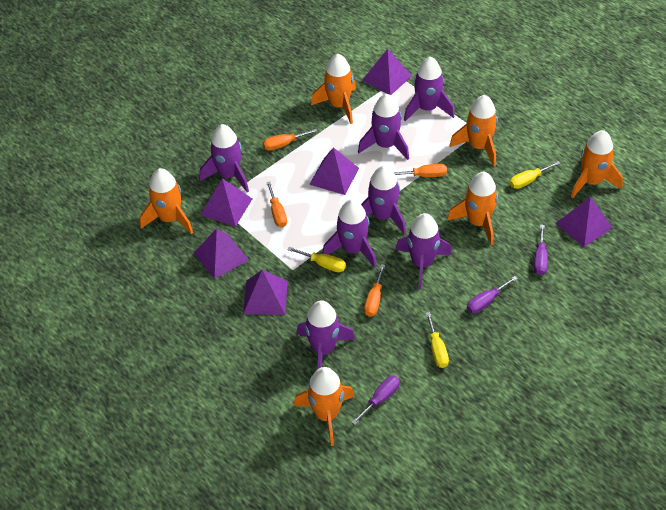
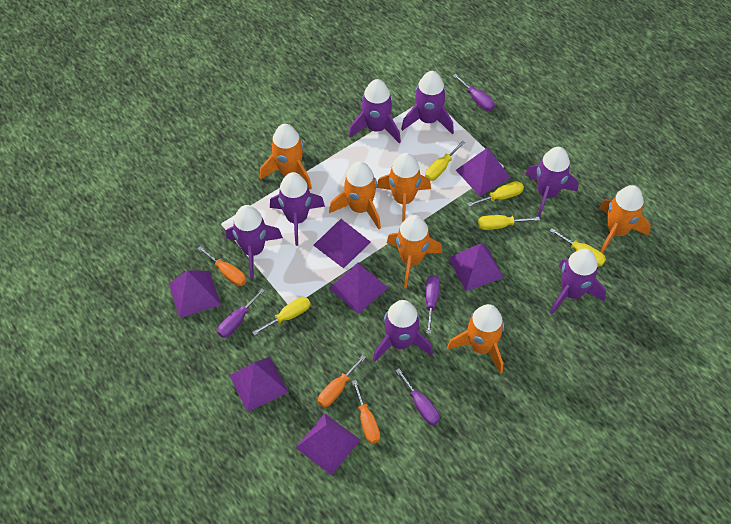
orange screwdriver: 4 -> 3
purple pyramid: 6 -> 7
purple screwdriver: 3 -> 4
yellow screwdriver: 3 -> 5

